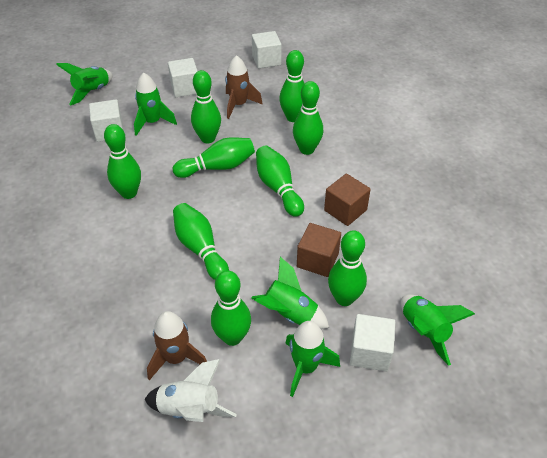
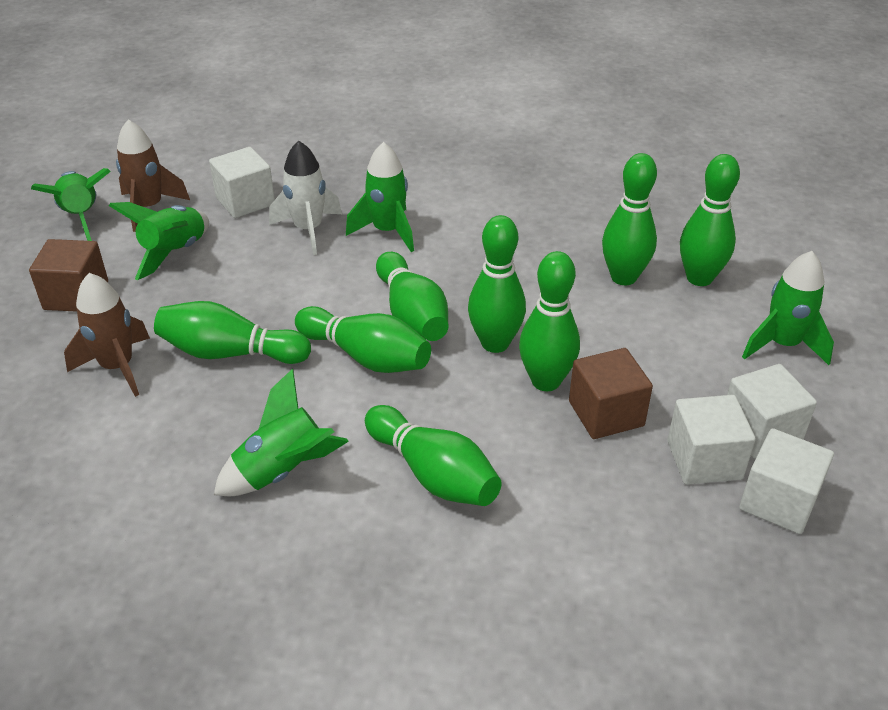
green bowling pin: 9 -> 8

